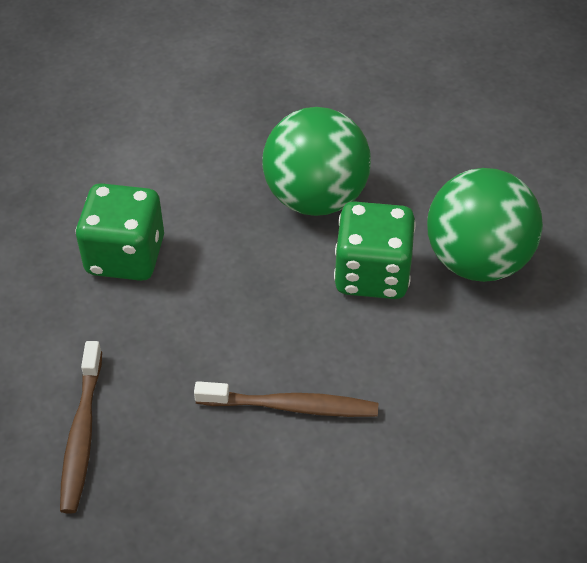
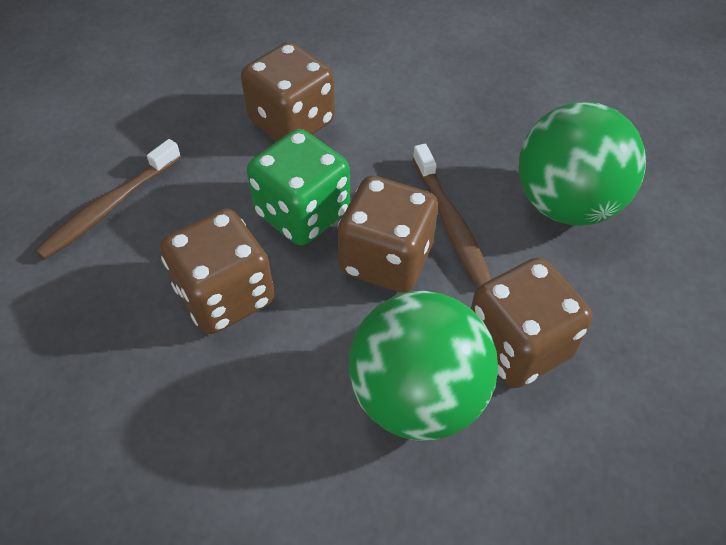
brown dice: 0 -> 4
green dice: 2 -> 1

